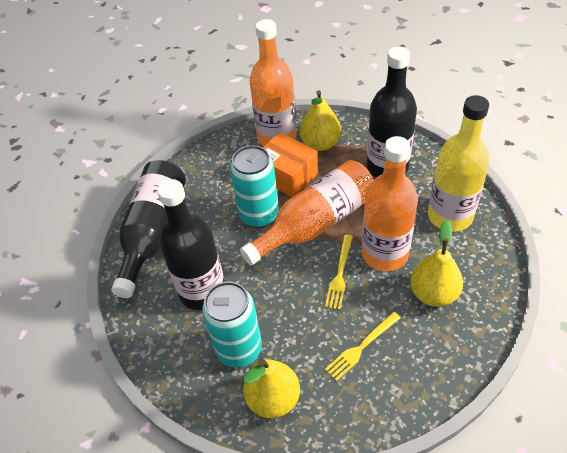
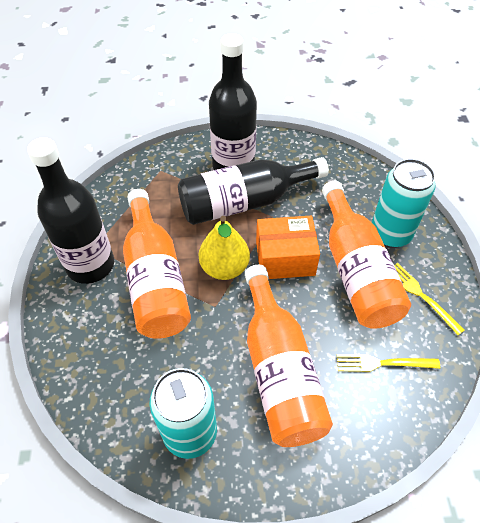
yellow bottle: 1 -> 0
yellow pear: 3 -> 1

